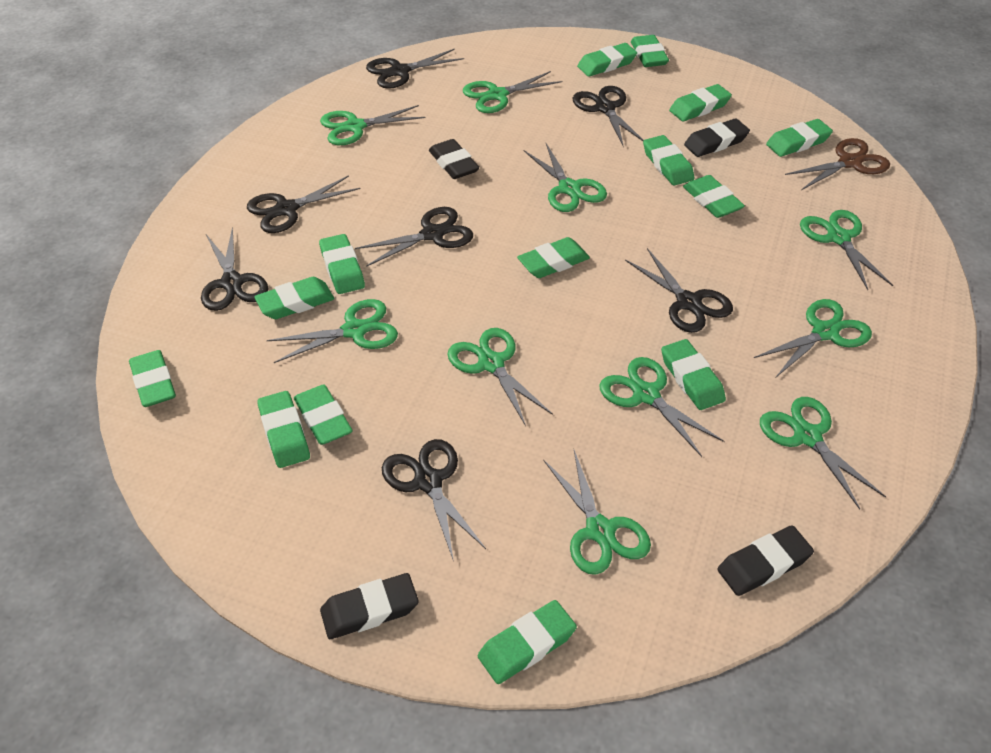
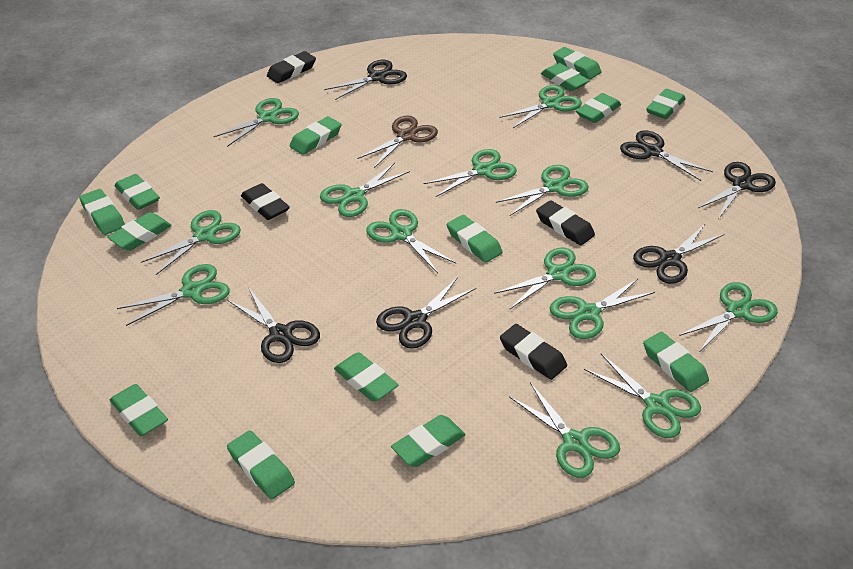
black scissors: 7 -> 6
green scissors: 10 -> 13

